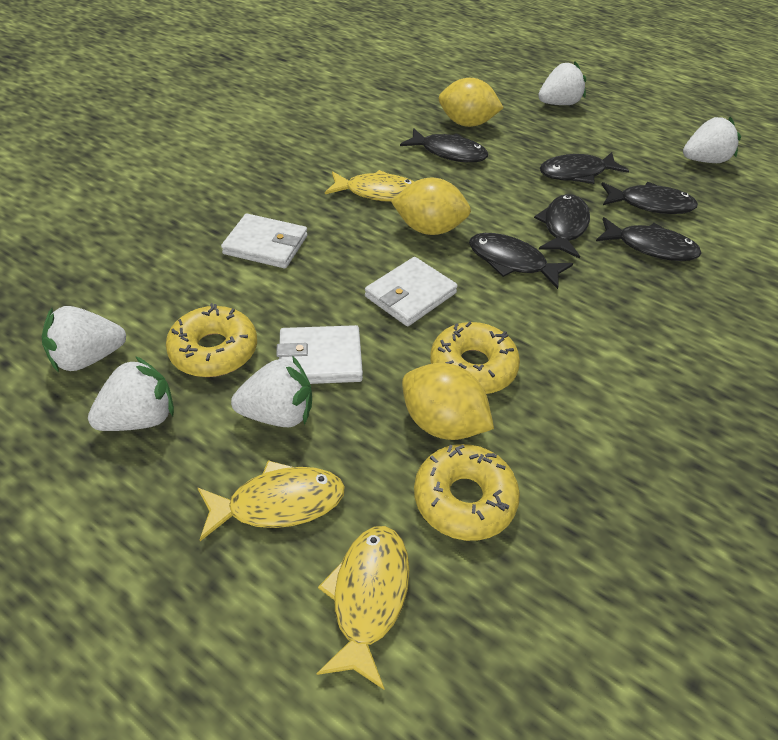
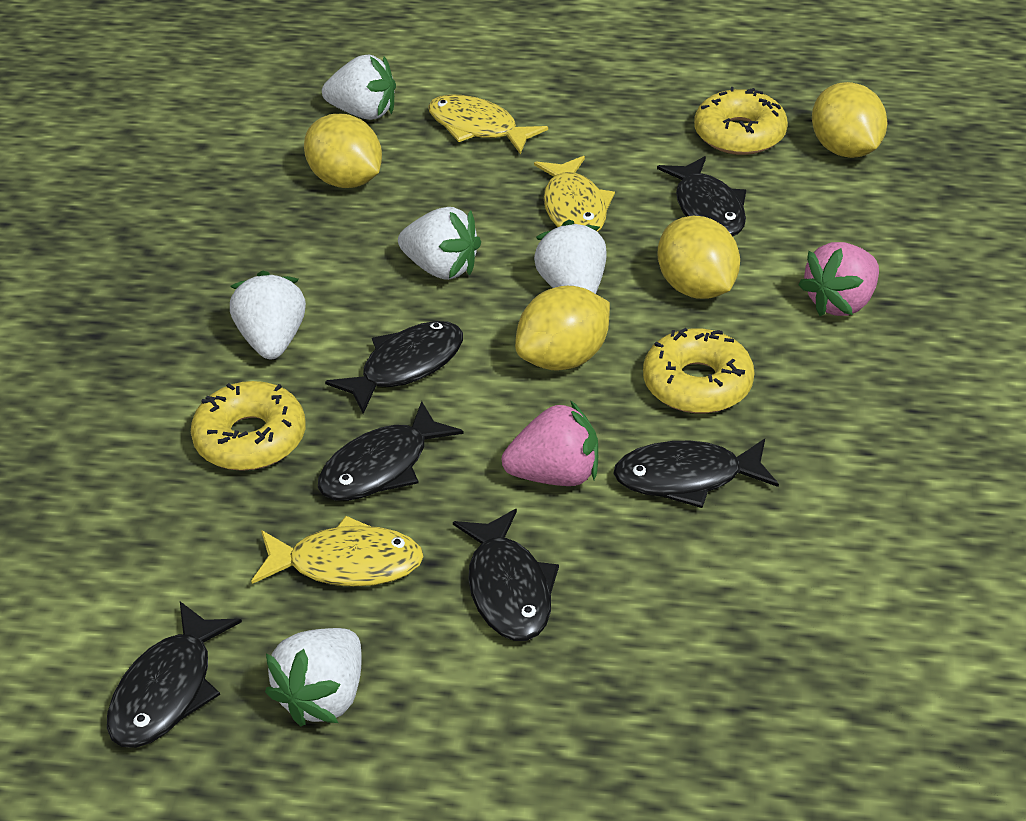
pink strawberry: 0 -> 2
white wallet: 3 -> 0
yellow lemon: 3 -> 4

